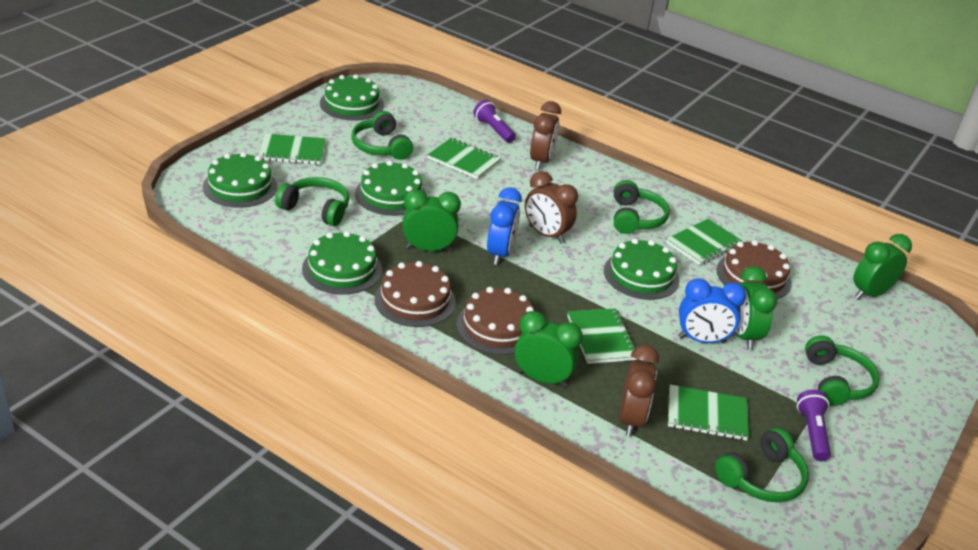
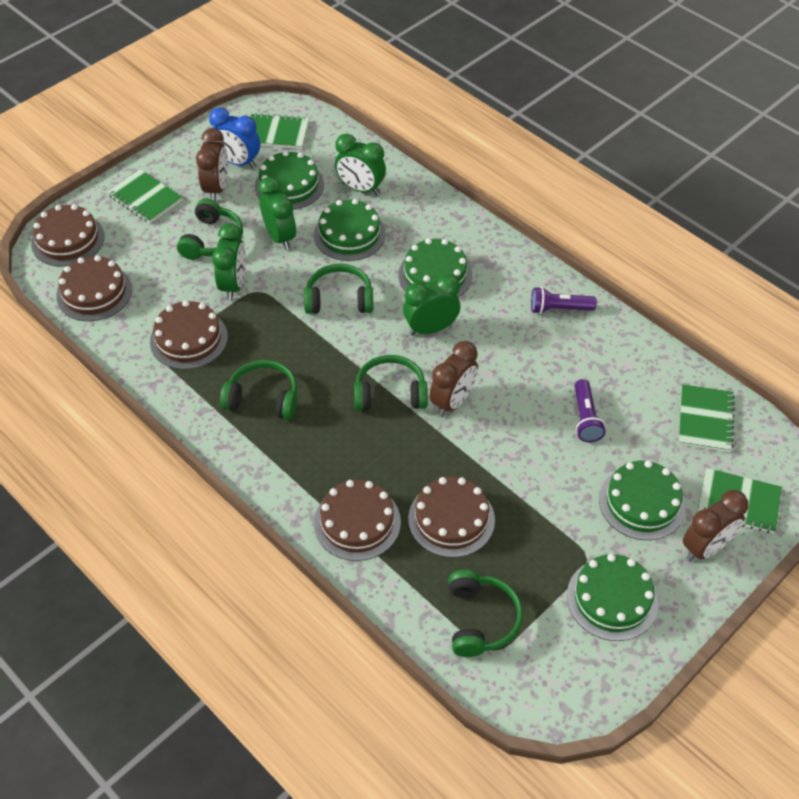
blue clock: 2 -> 1
brown cake: 3 -> 5
green notebook: 5 -> 4

